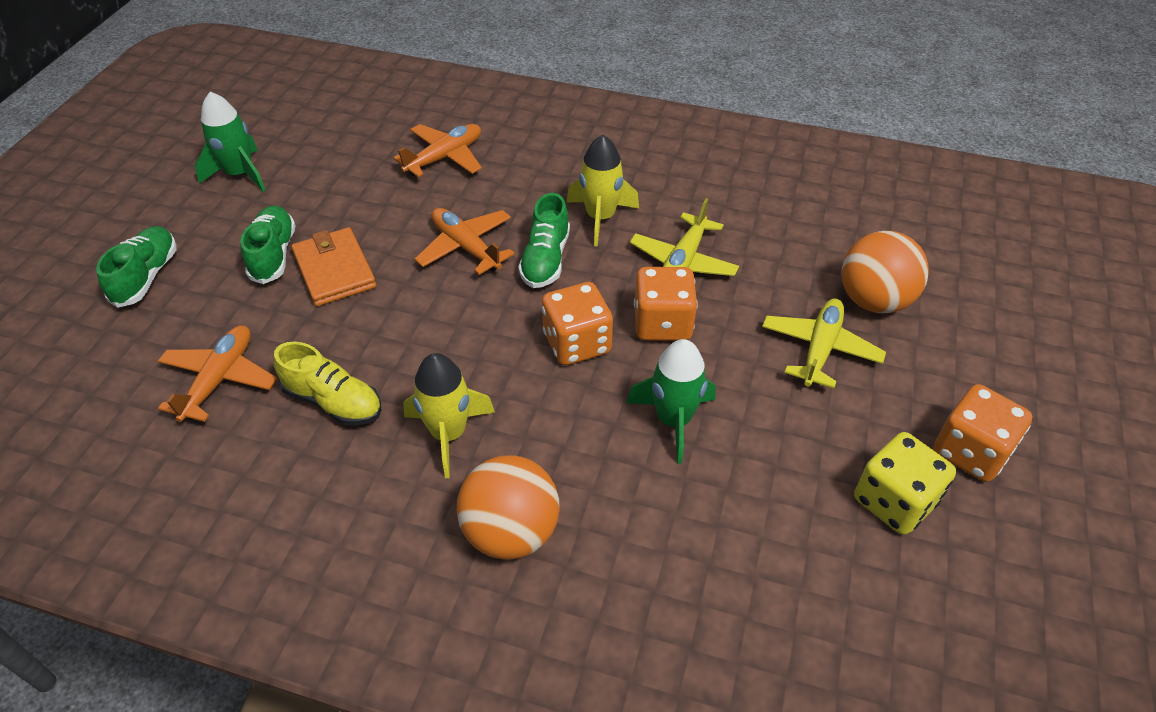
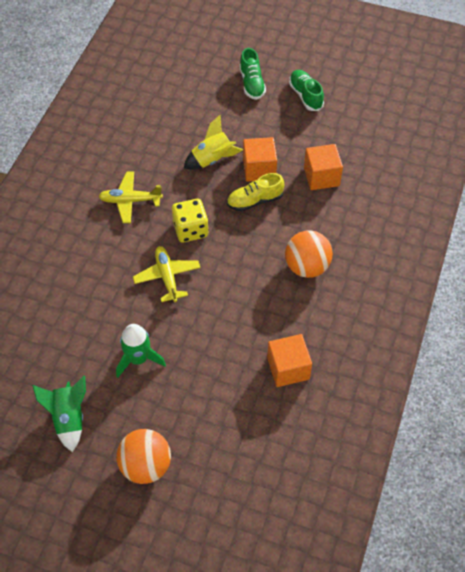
green shoe: 3 -> 2
orange cube: 0 -> 3
orange dice: 3 -> 0
orange plane: 3 -> 0
orange wallet: 1 -> 0
yellow rocket: 2 -> 1

